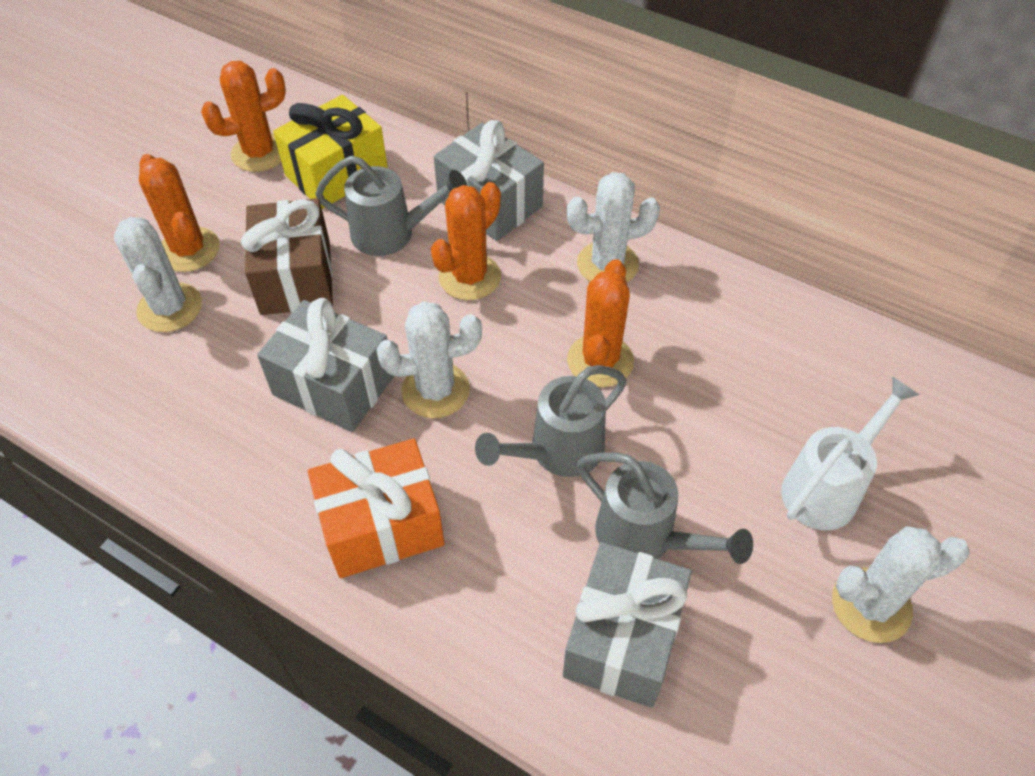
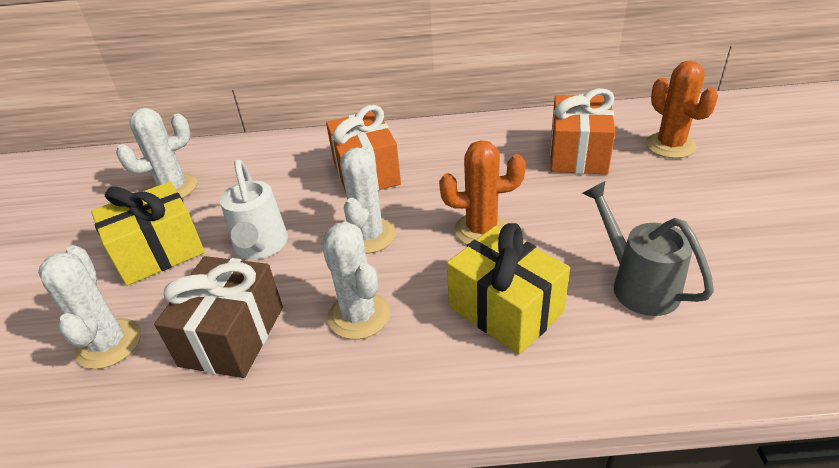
grey gift: 3 -> 0
grey watering can: 3 -> 1
orange cactus: 4 -> 2
orange gift: 1 -> 2
yellow gift: 1 -> 2

